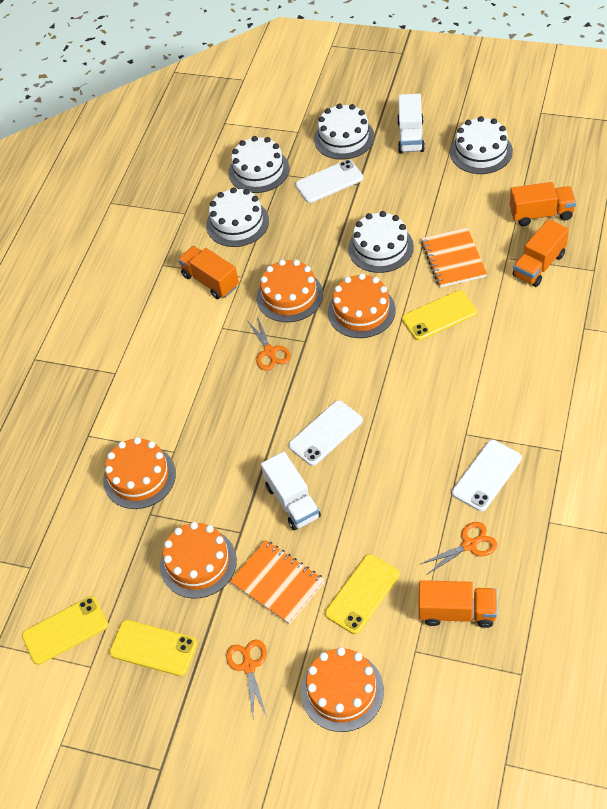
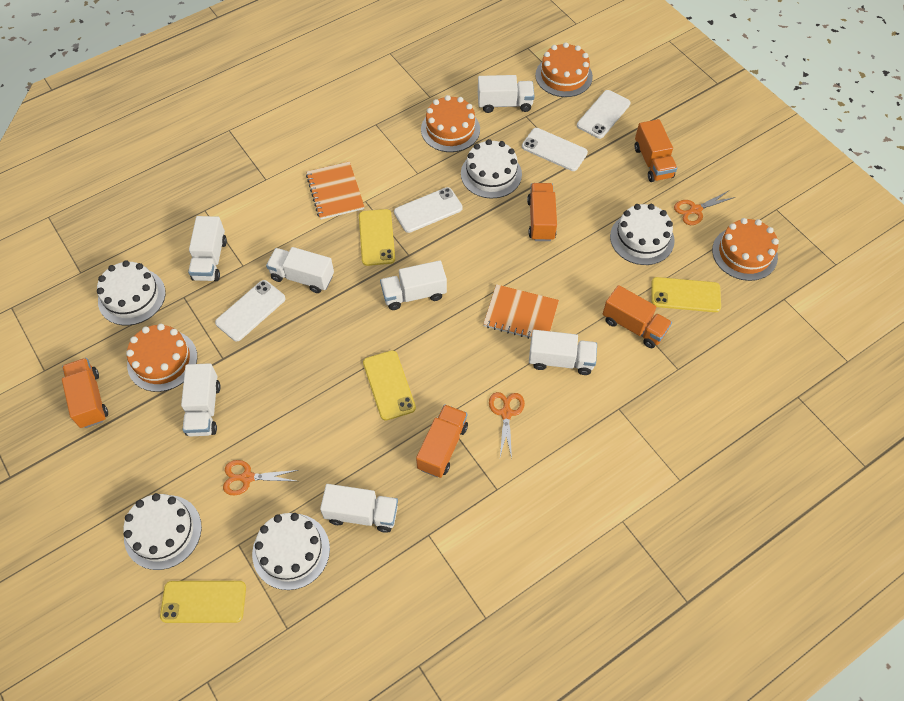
orange cake: 5 -> 4
orange truck: 4 -> 5
white phone: 3 -> 4
white truck: 2 -> 7

